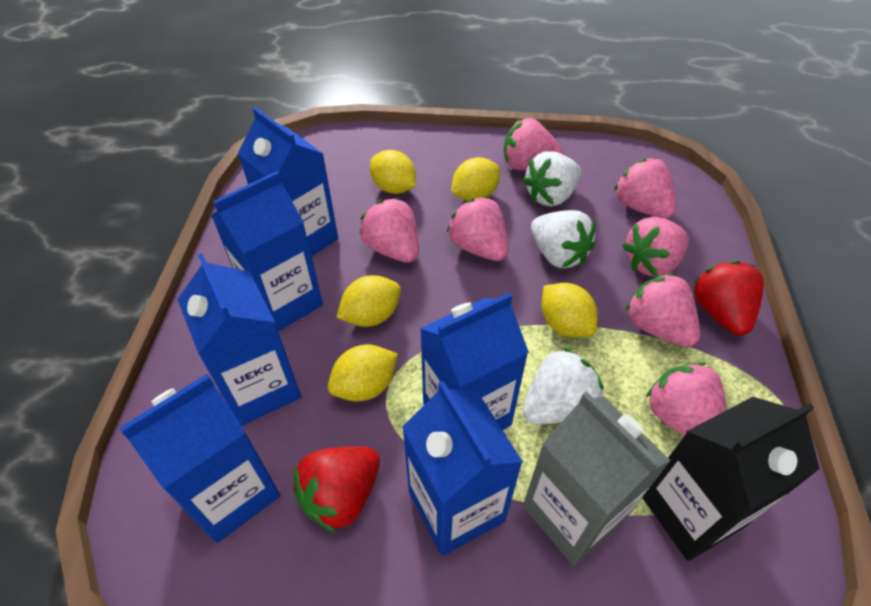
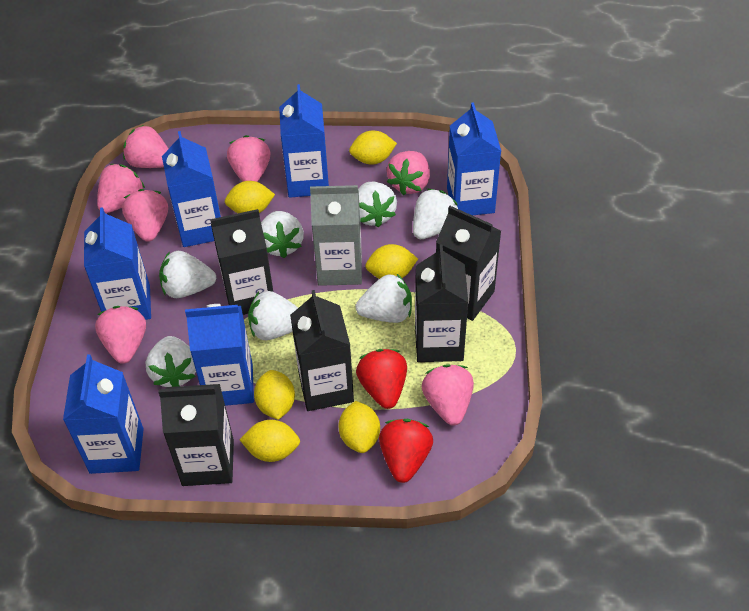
black carton: 1 -> 5
white strawberry: 3 -> 7
yellow lemon: 5 -> 6

